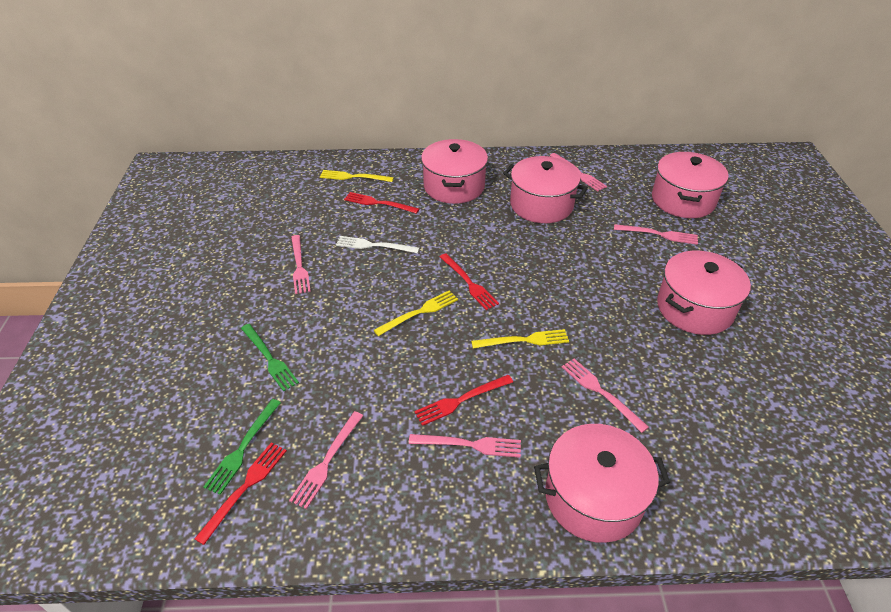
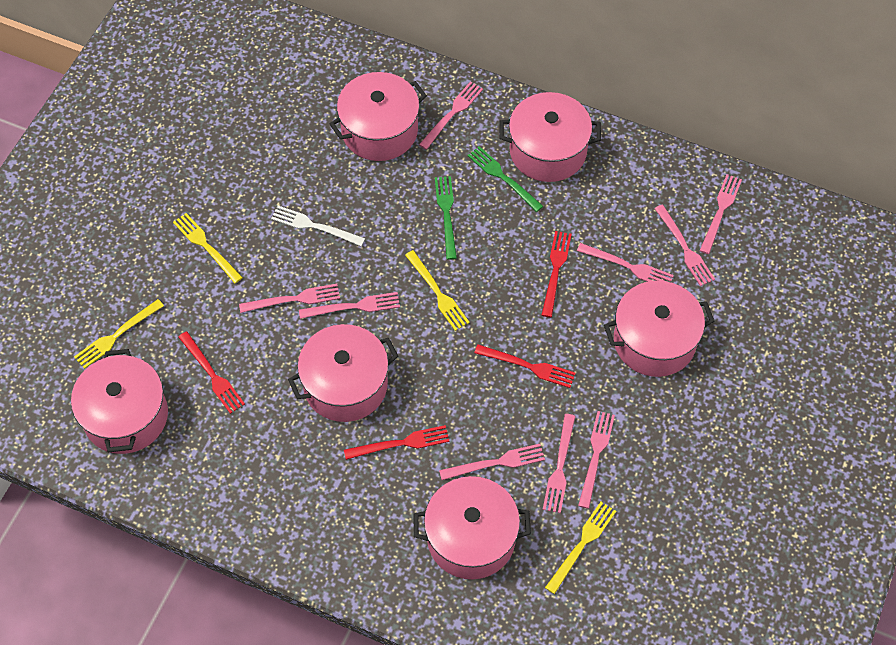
pink fork: 6 -> 9
pink pot: 5 -> 6
yellow fork: 3 -> 4

